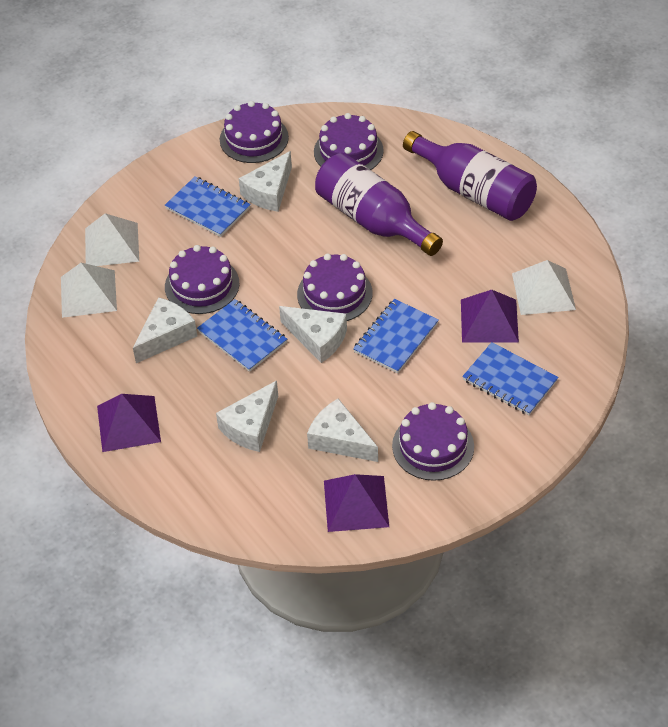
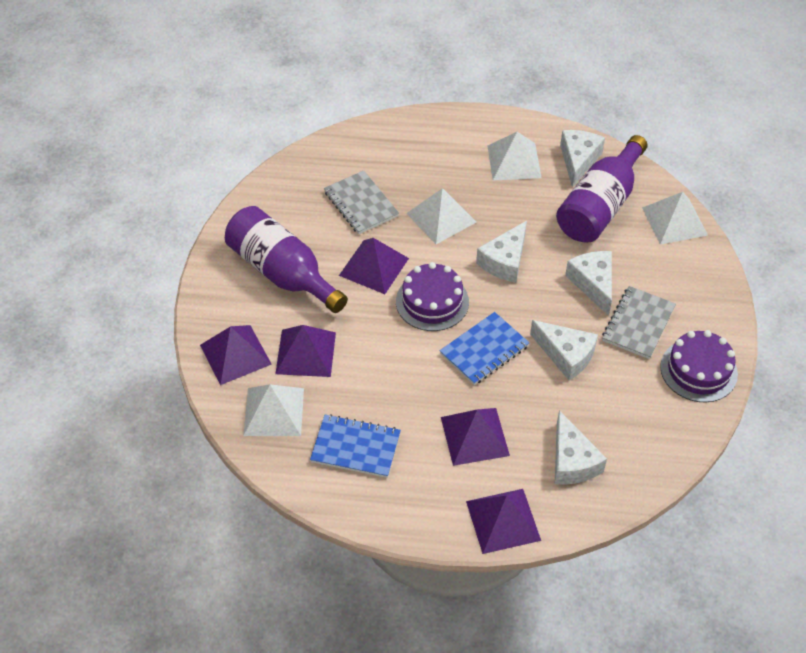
blue notebook: 4 -> 2
grey notebook: 0 -> 2
purple cake: 5 -> 2
purple pyramid: 3 -> 5
white pyramid: 3 -> 4

